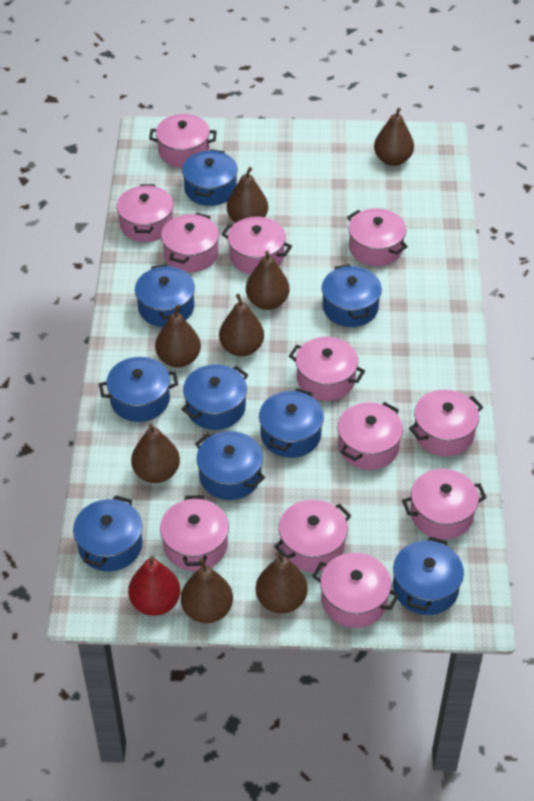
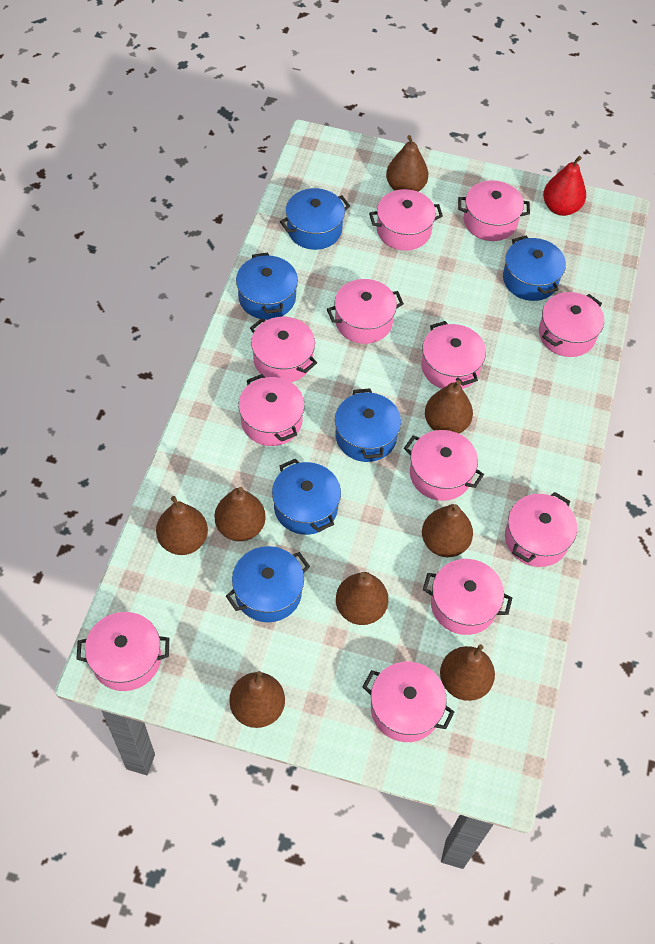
blue pot: 9 -> 6

